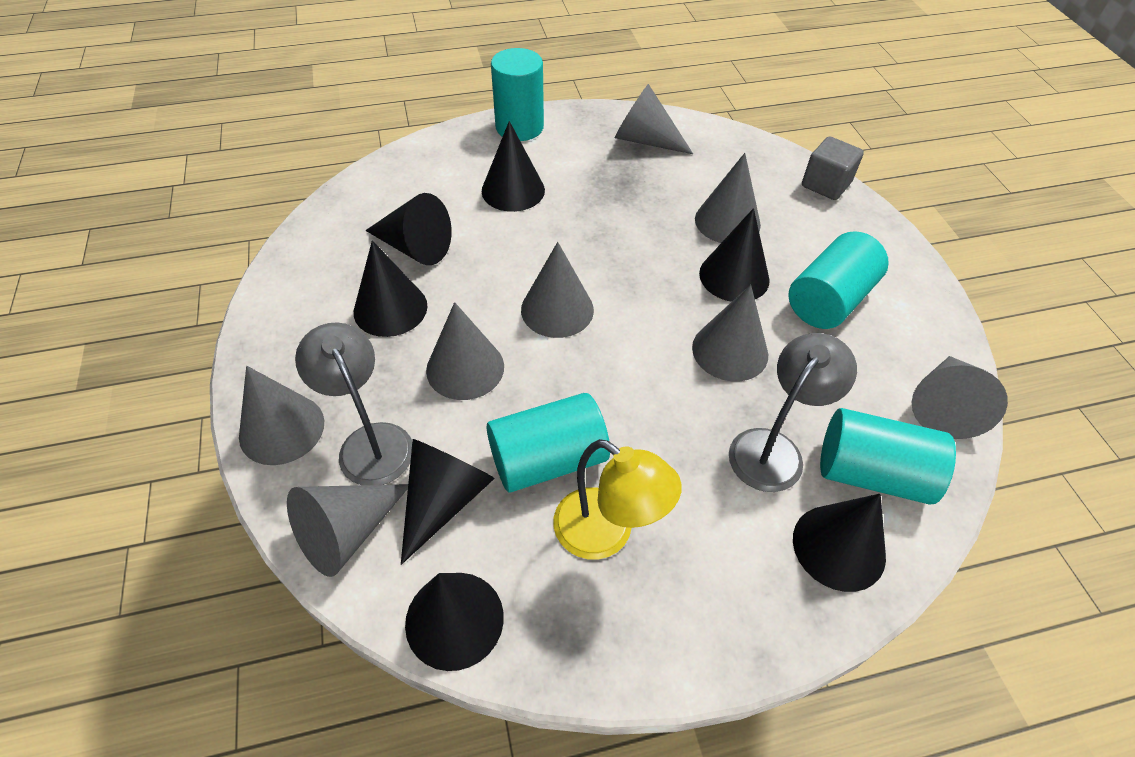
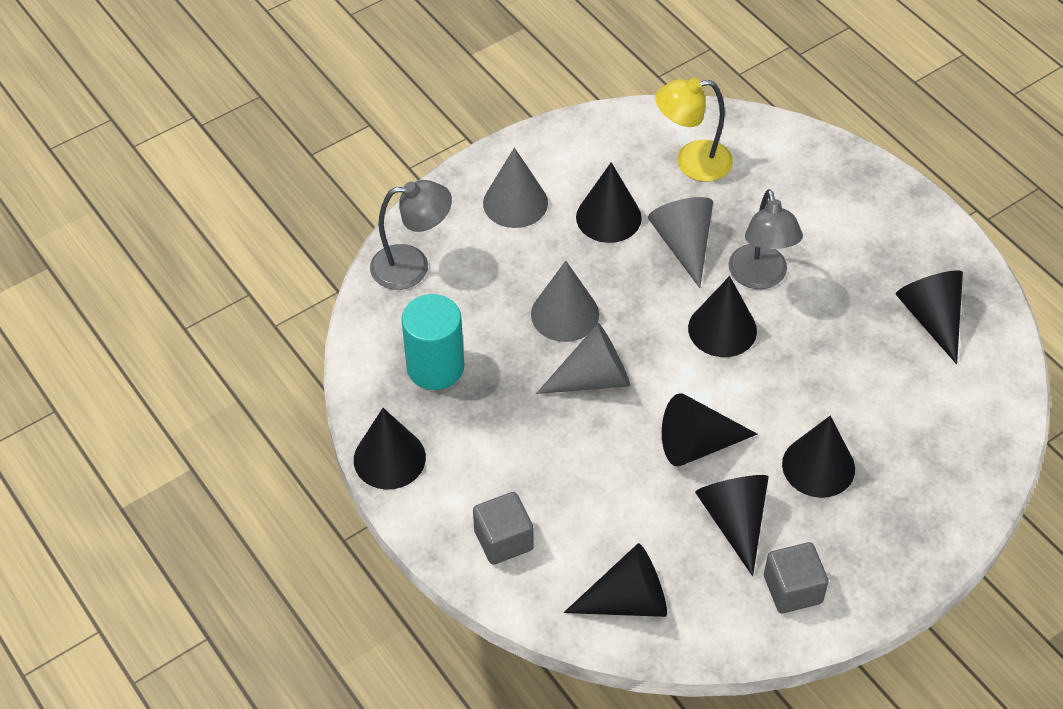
black cone: 7 -> 8
grey cone: 8 -> 4
grey cube: 1 -> 2
turquoise cylinder: 4 -> 1

